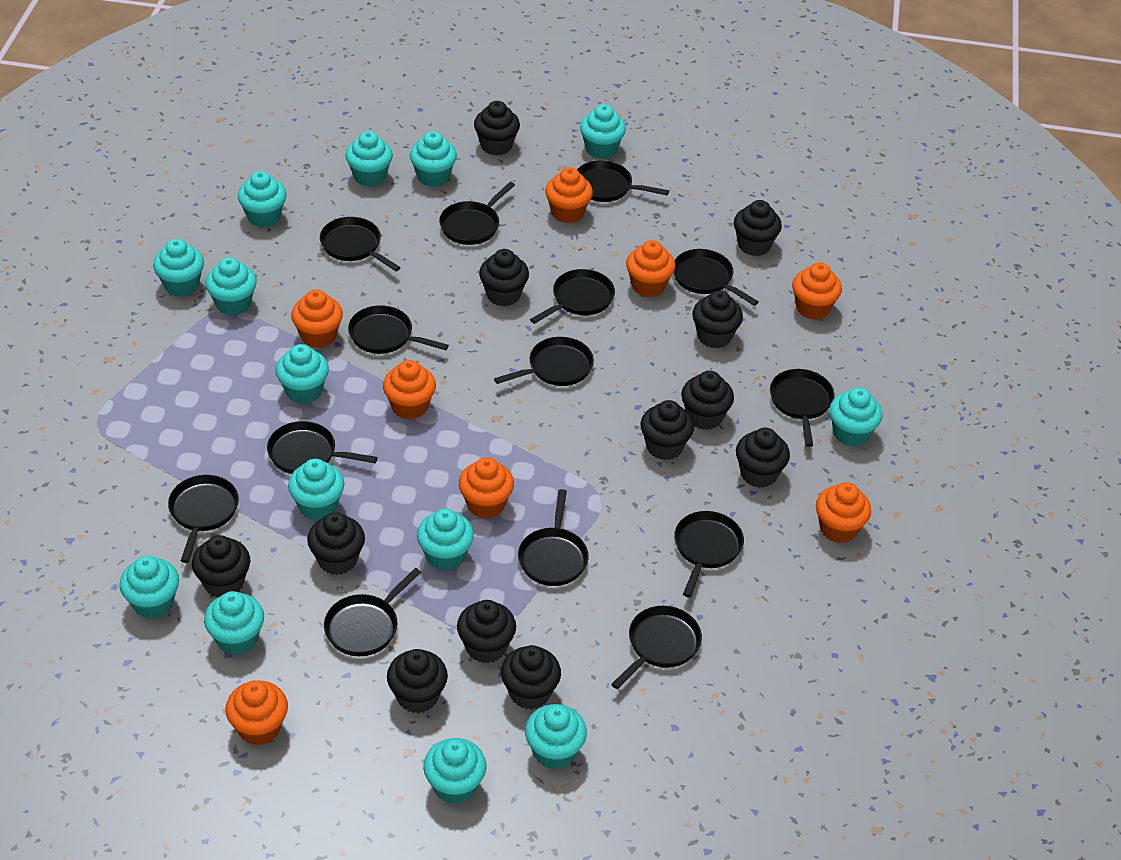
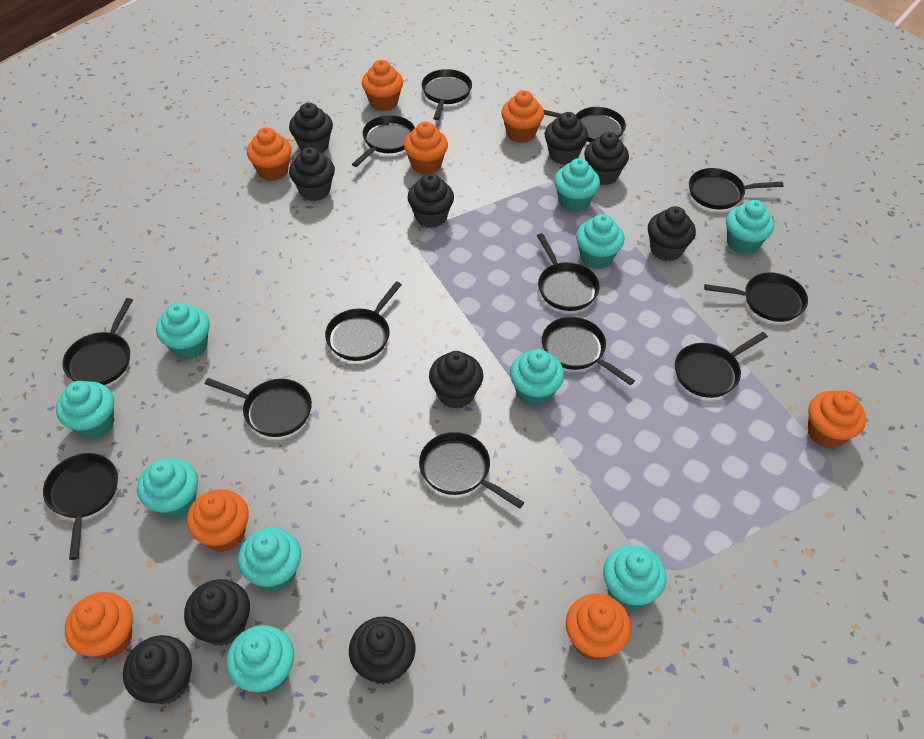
black cupcake: 12 -> 10
black pan: 14 -> 13
turquoise cupcake: 14 -> 10

